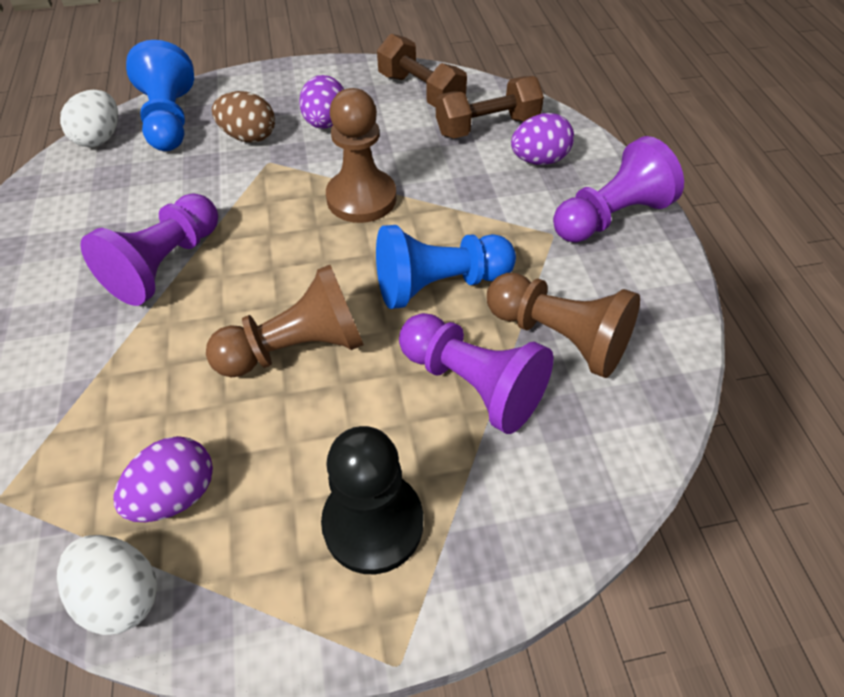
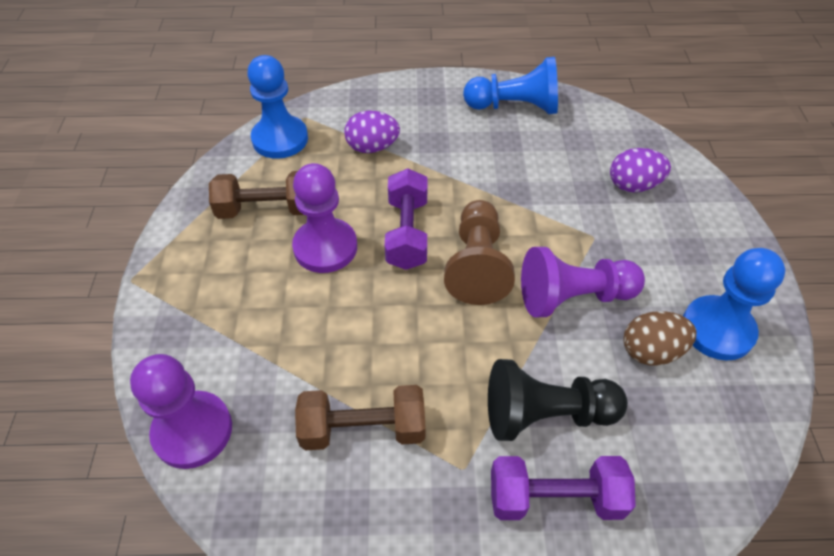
blue pawn: 2 -> 3
brown pawn: 3 -> 1
purple dumbbell: 0 -> 2
purple egg: 3 -> 2
white egg: 2 -> 0

